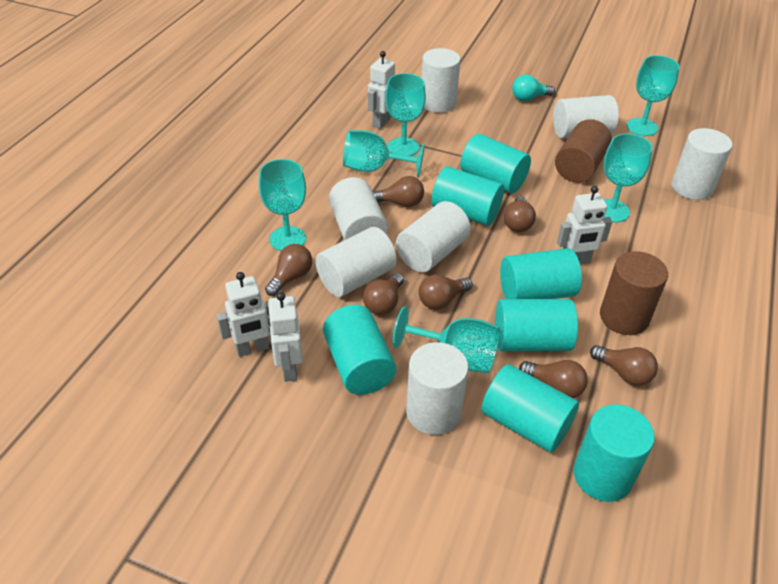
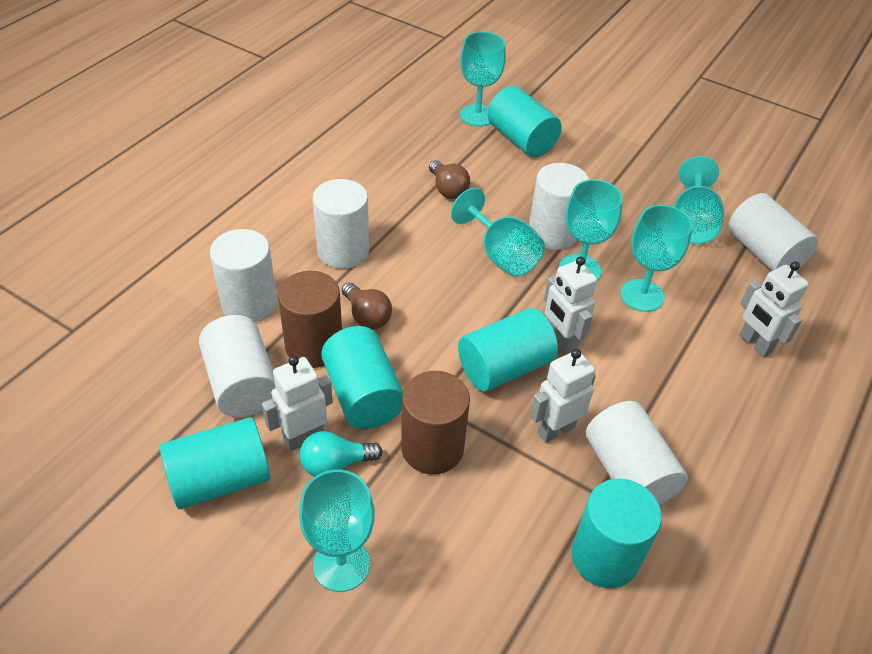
brown light bulb: 7 -> 2
turquoise cylinder: 7 -> 5
white cylinder: 7 -> 6

